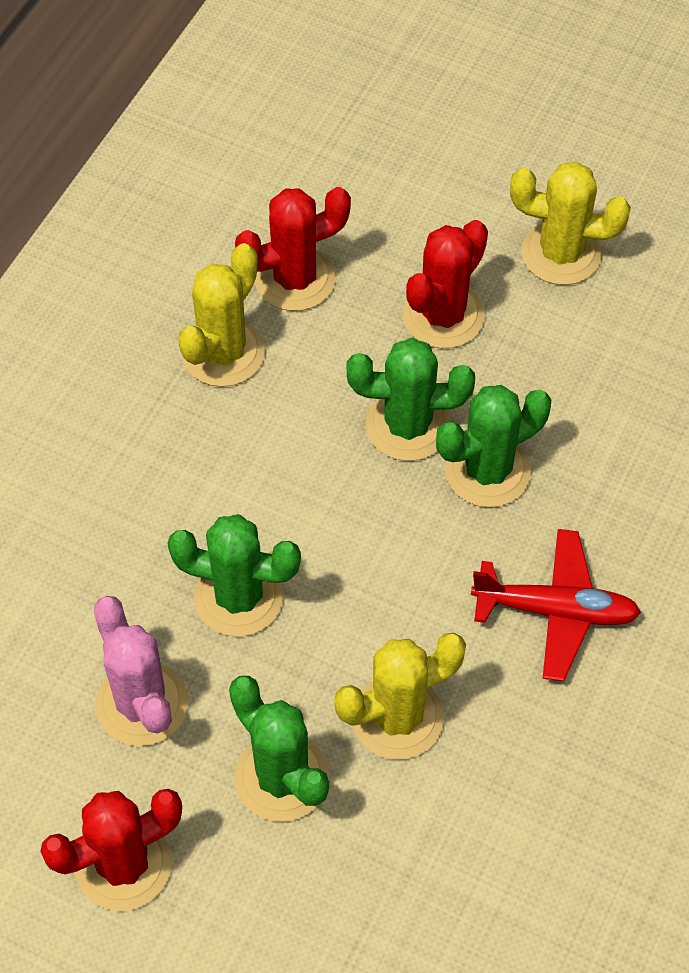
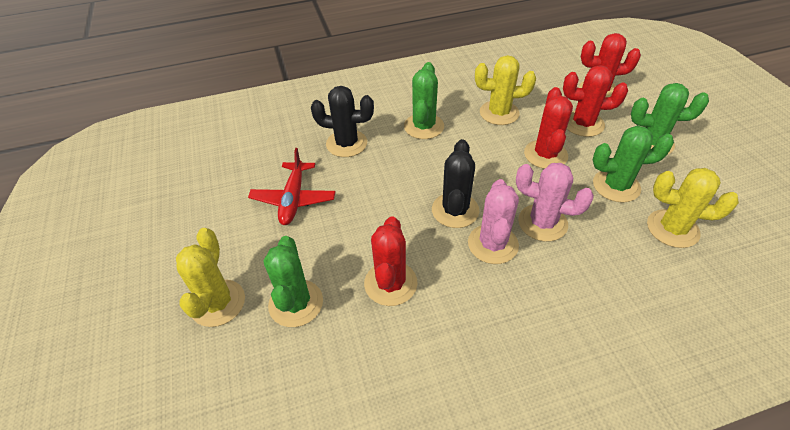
black cactus: 0 -> 2
pink cactus: 1 -> 2
red cactus: 3 -> 4

